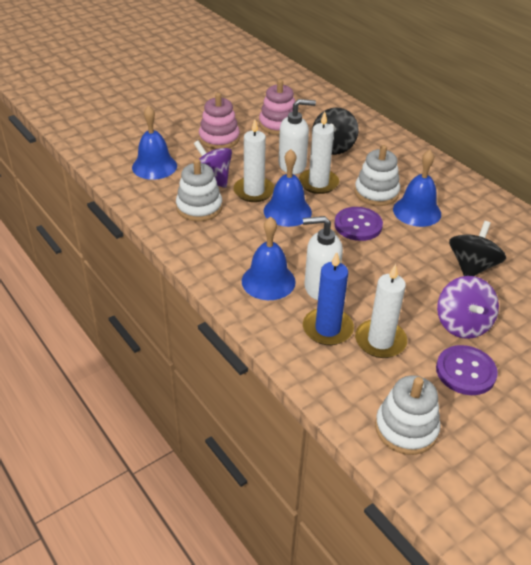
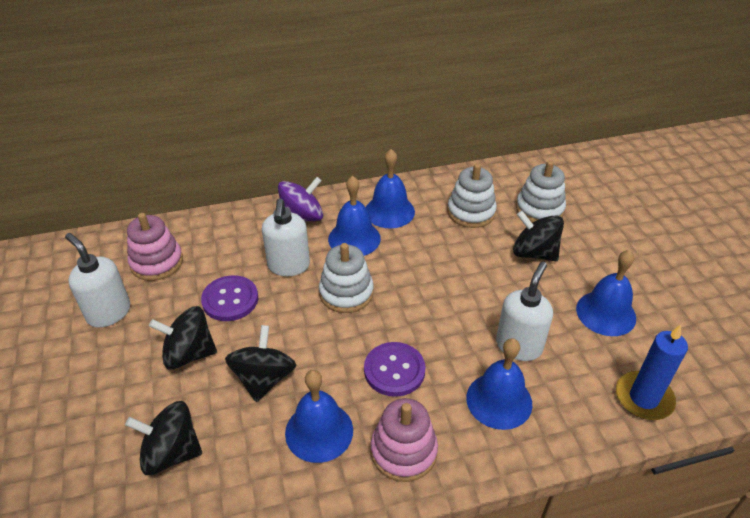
black spinning top: 2 -> 4
blue bell: 4 -> 5
purple spinning top: 2 -> 1
white candle: 3 -> 0
white soap dispenser: 2 -> 3

